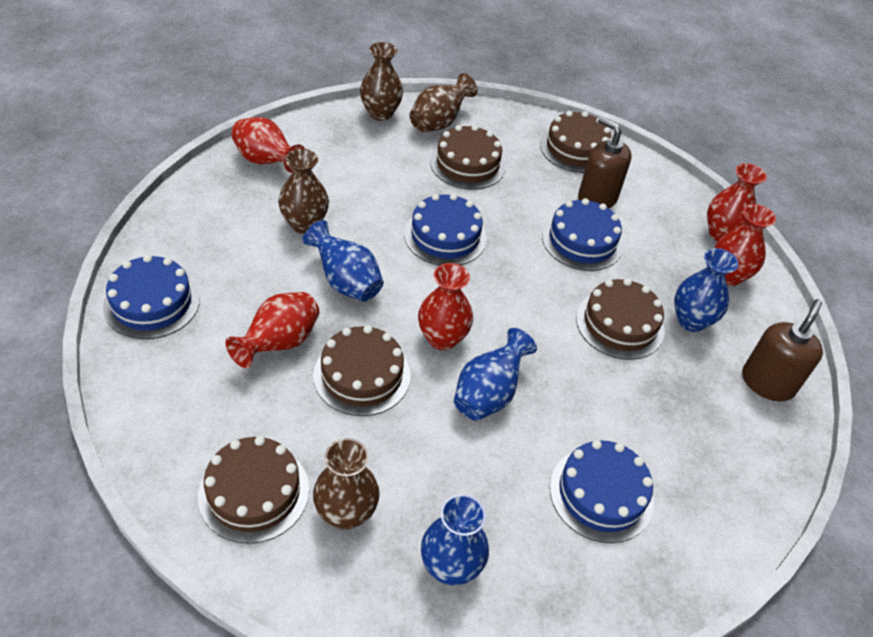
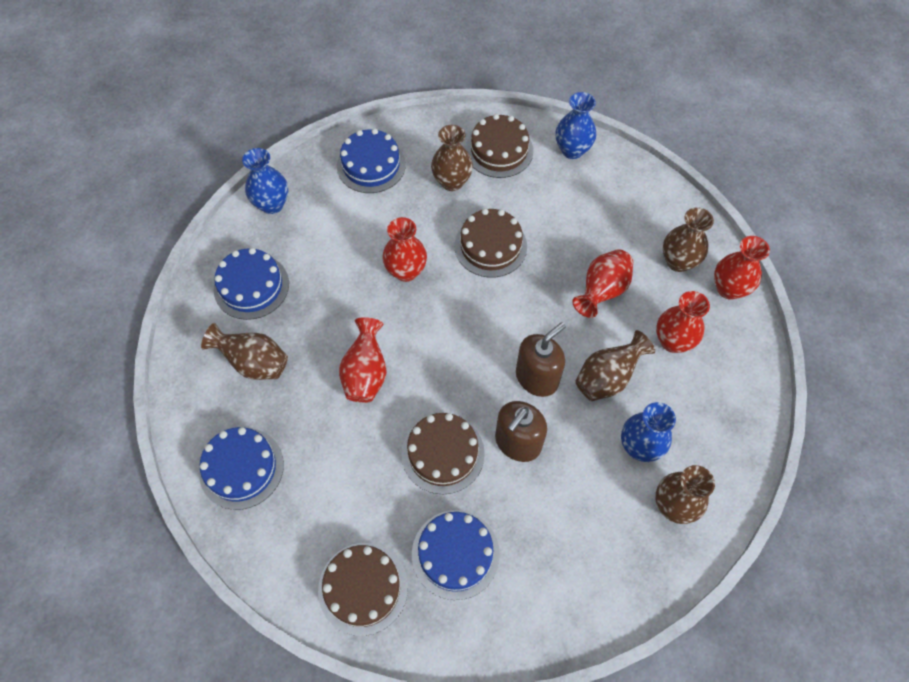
blue vase: 4 -> 3
brown cake: 5 -> 4
brown vase: 4 -> 5

